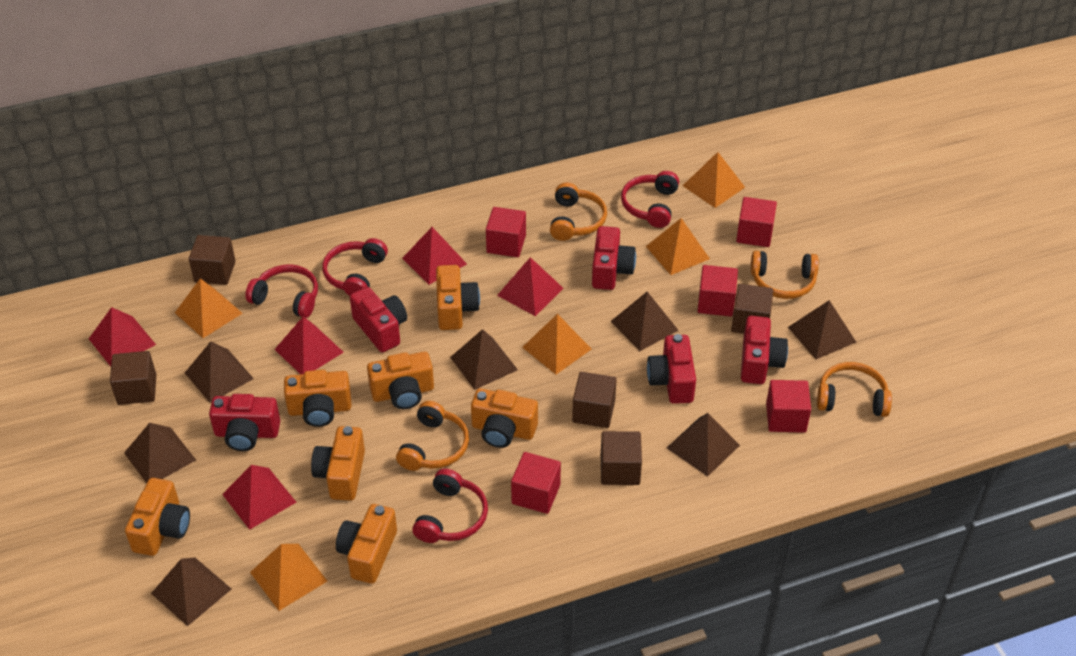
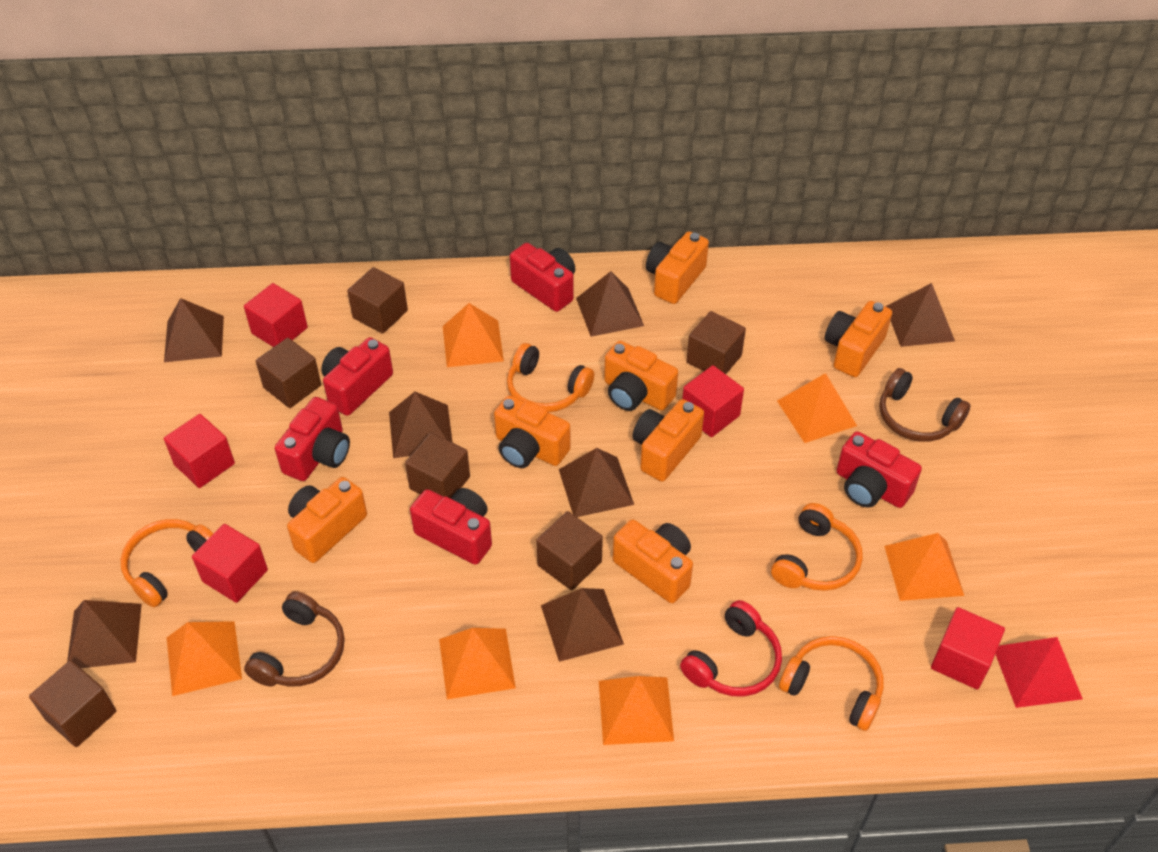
brown cube: 5 -> 6
brown headphones: 0 -> 2
orange pyramid: 5 -> 6
red headphones: 4 -> 1
red pyramid: 5 -> 1

